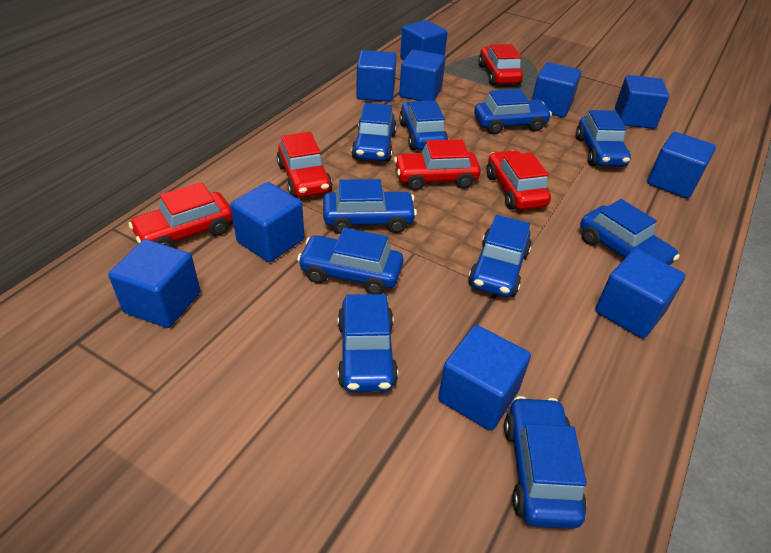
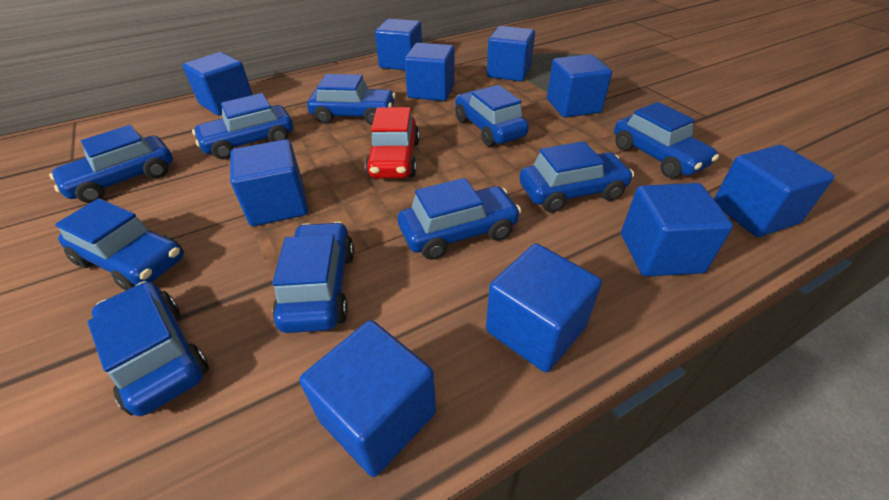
red car: 5 -> 1

